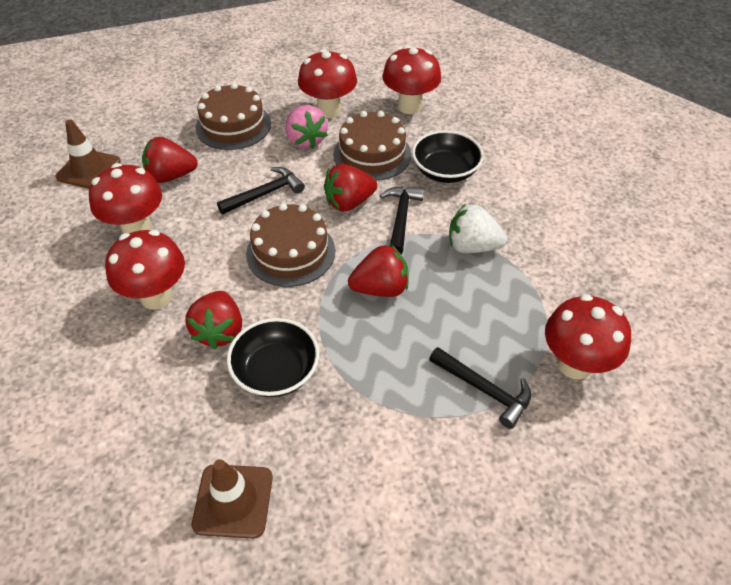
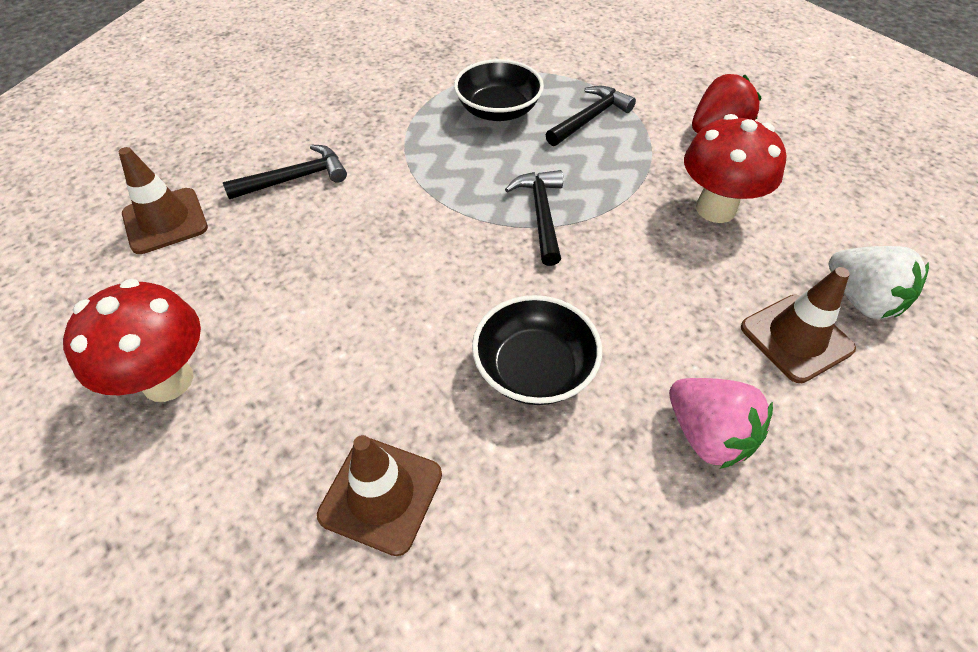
brown cake: 3 -> 0
brown traffic cone: 2 -> 3
red mushroom: 5 -> 2
red strawberry: 4 -> 1

